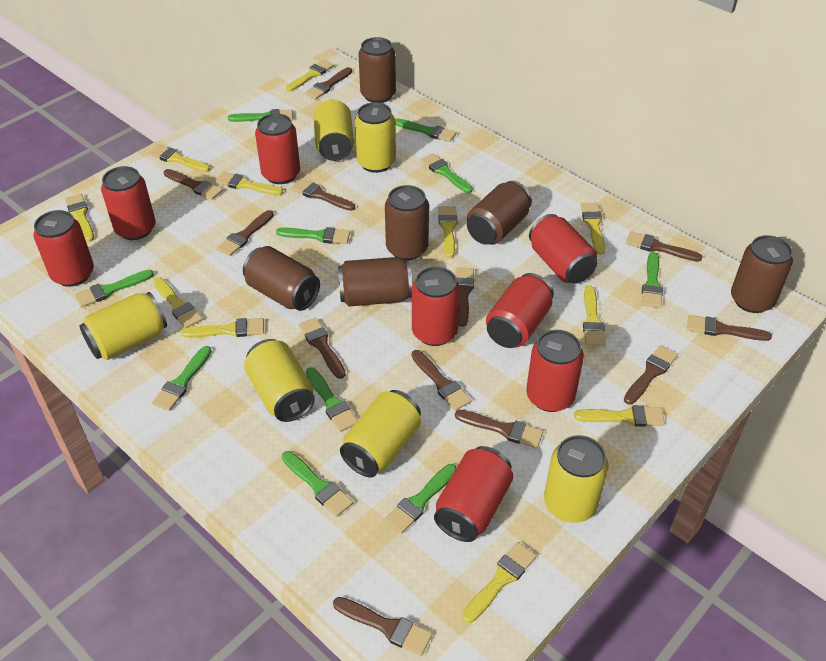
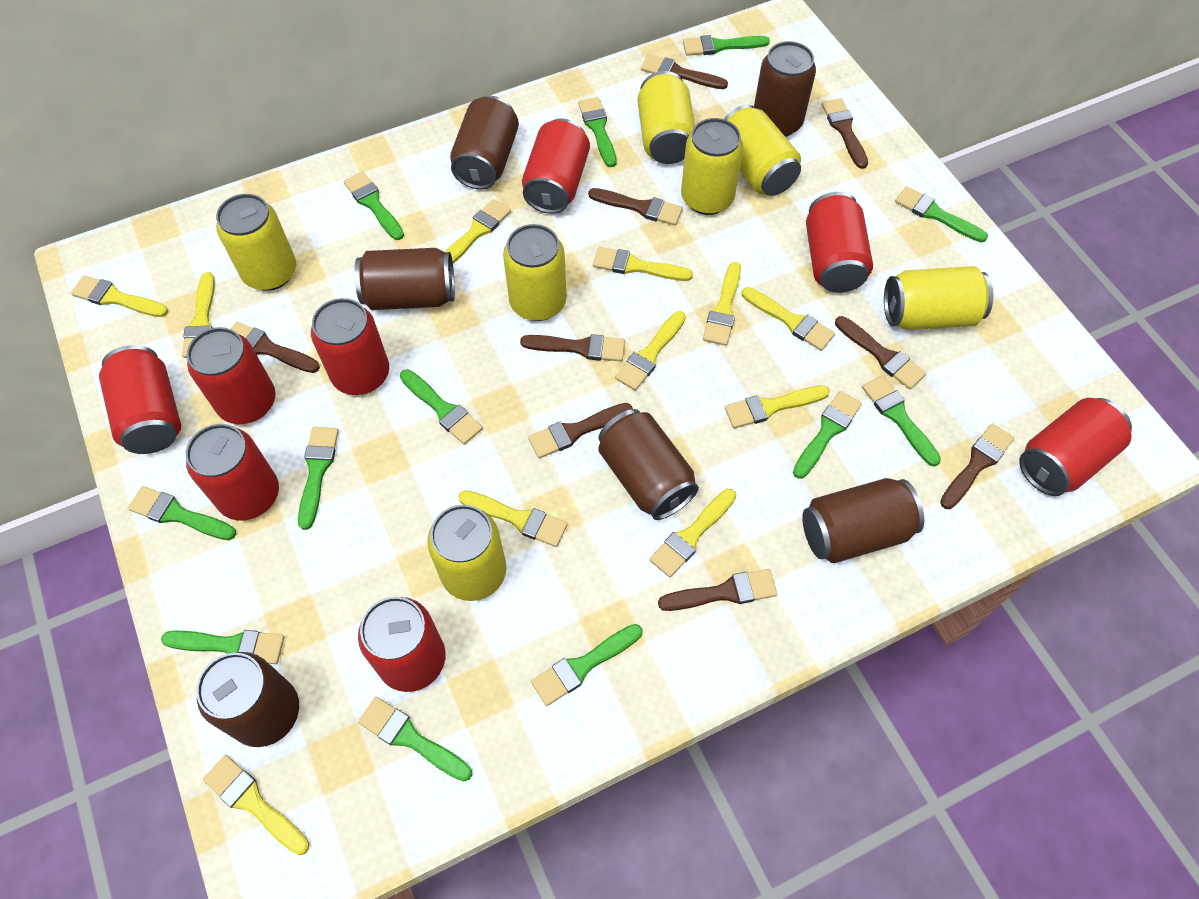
brown brush: 12 -> 9
green brush: 10 -> 12
yellow can: 6 -> 7

